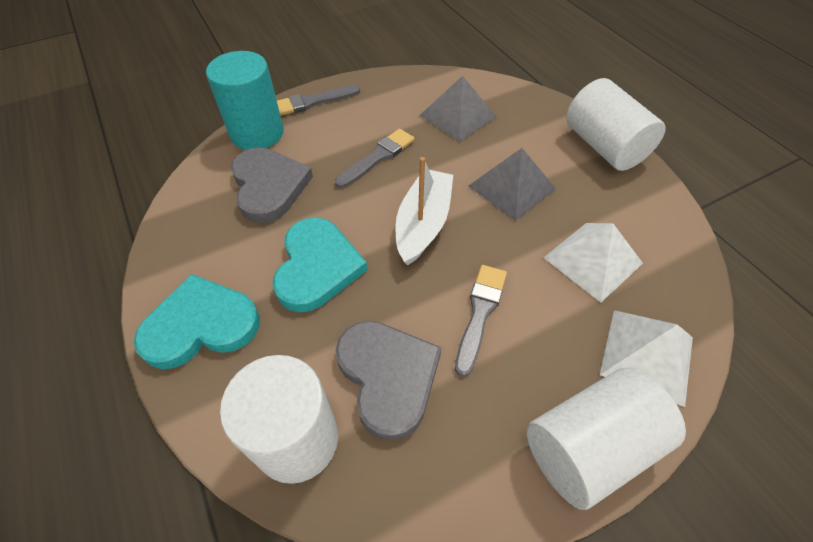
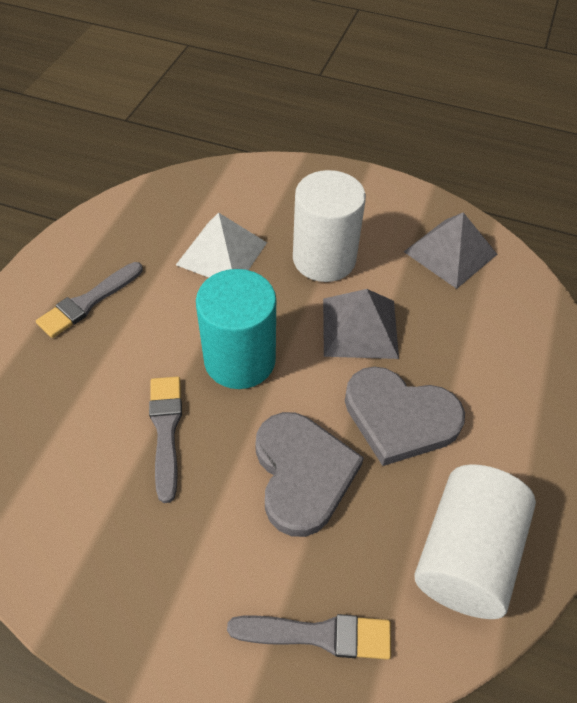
turquoise heart: 2 -> 0
white boat: 1 -> 0
white cylinder: 3 -> 2
white pyramid: 2 -> 1

